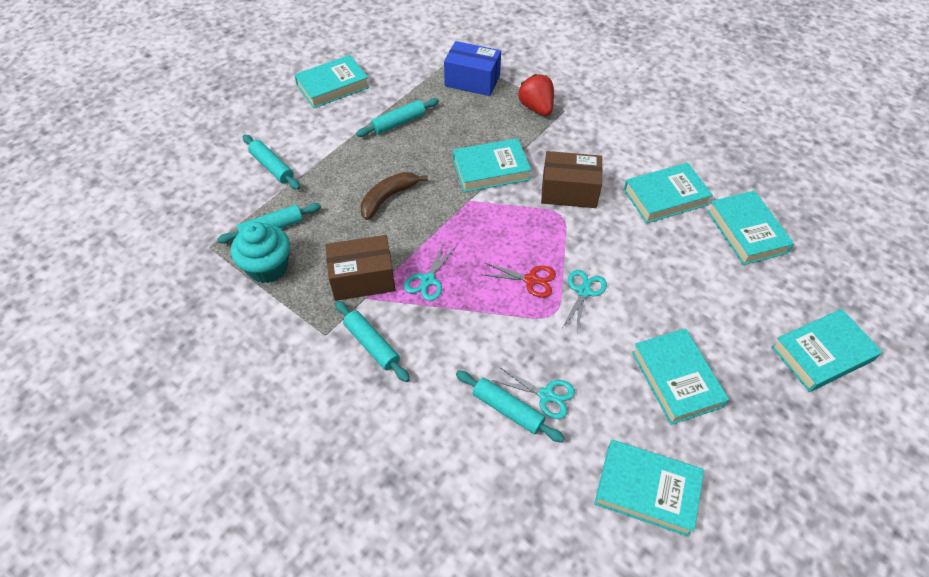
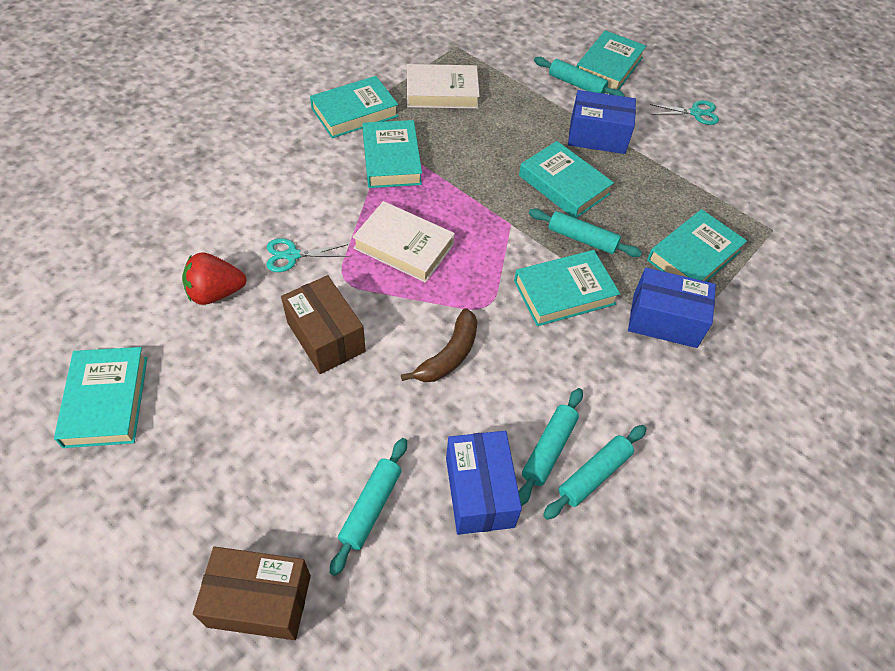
blue box: 1 -> 3
red scissors: 1 -> 0
turquoise cupcake: 1 -> 0
turquoise scissors: 3 -> 2
white book: 0 -> 2

